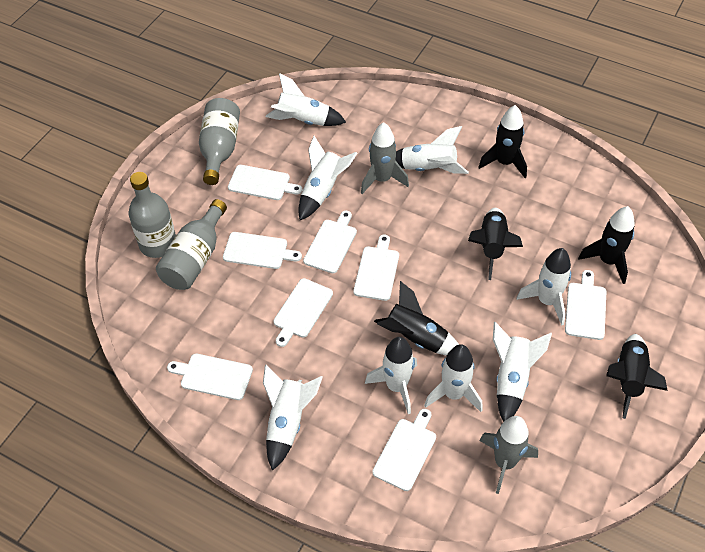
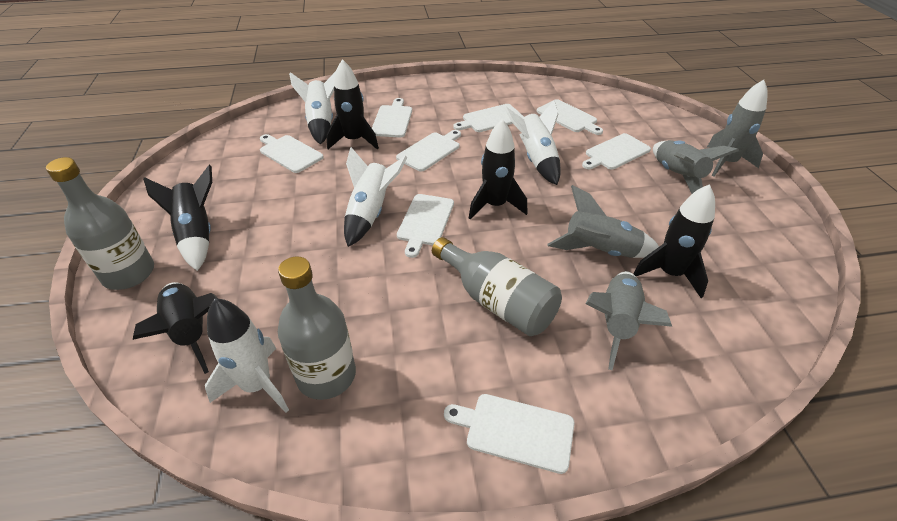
grey rocket: 2 -> 4
white rocket: 8 -> 4

